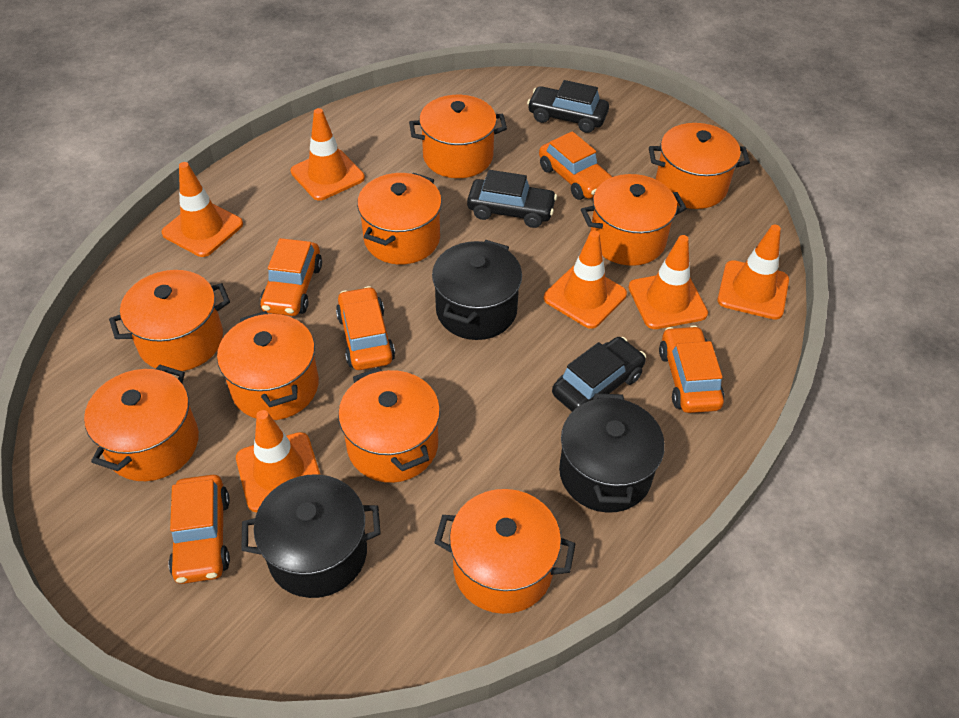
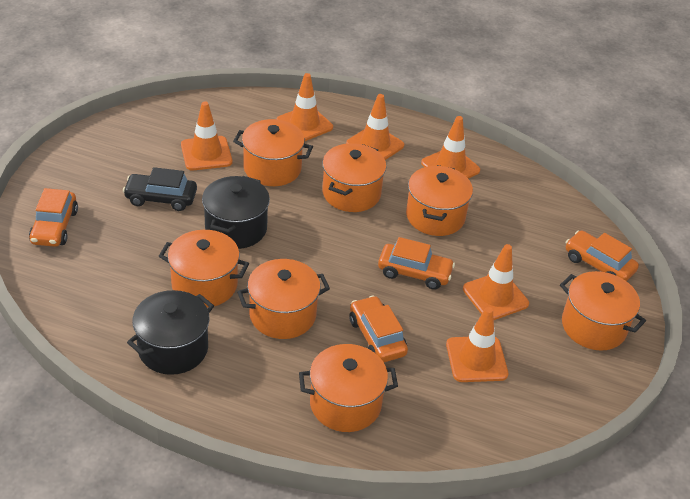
black car: 3 -> 1
black pot: 3 -> 2
orange car: 5 -> 4
orange pot: 9 -> 7

